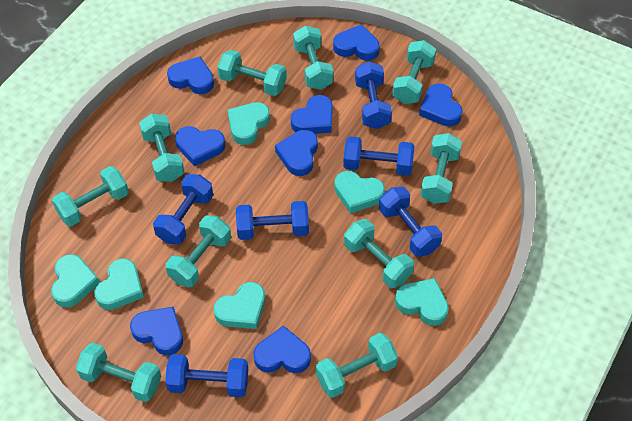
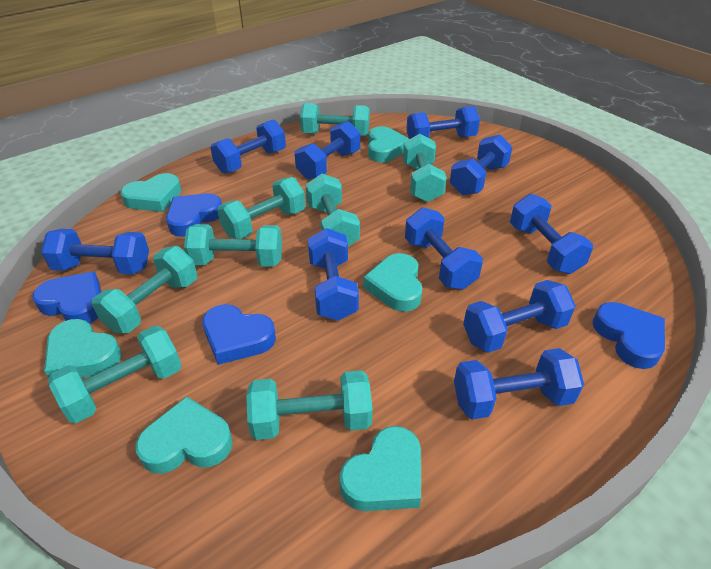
blue dumbbell: 6 -> 10
blue heart: 8 -> 4
turquoise dumbbell: 10 -> 8

